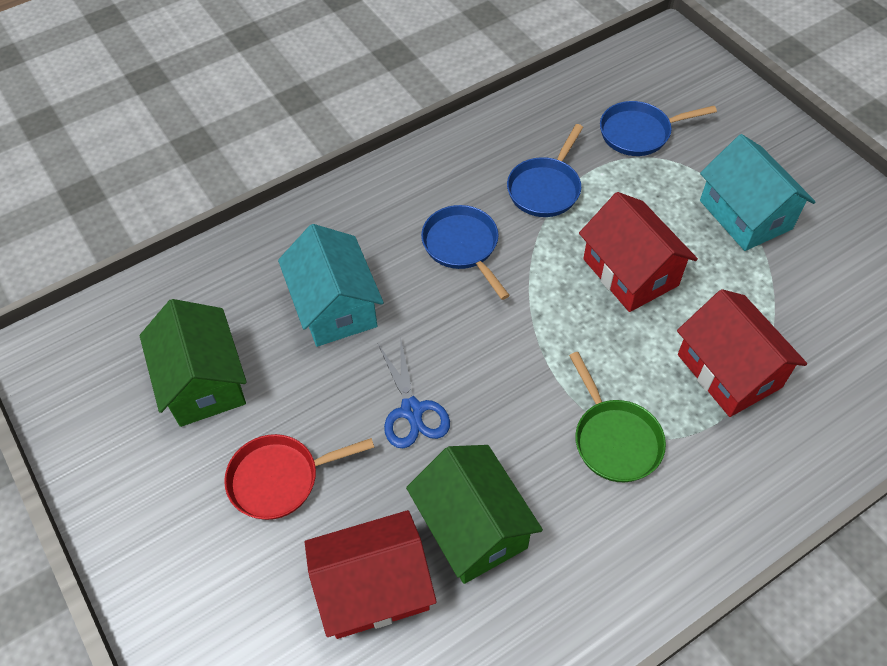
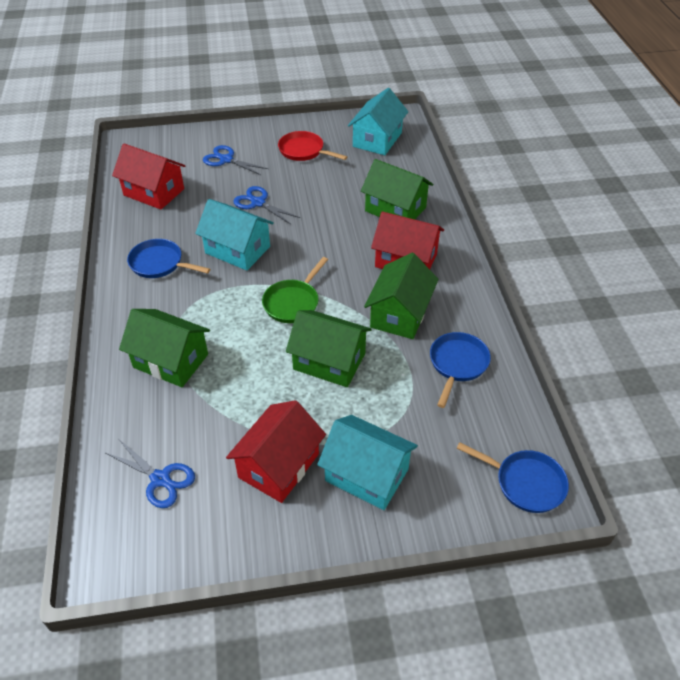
blue scissors: 1 -> 3
green house: 2 -> 4
turquoise house: 2 -> 3

